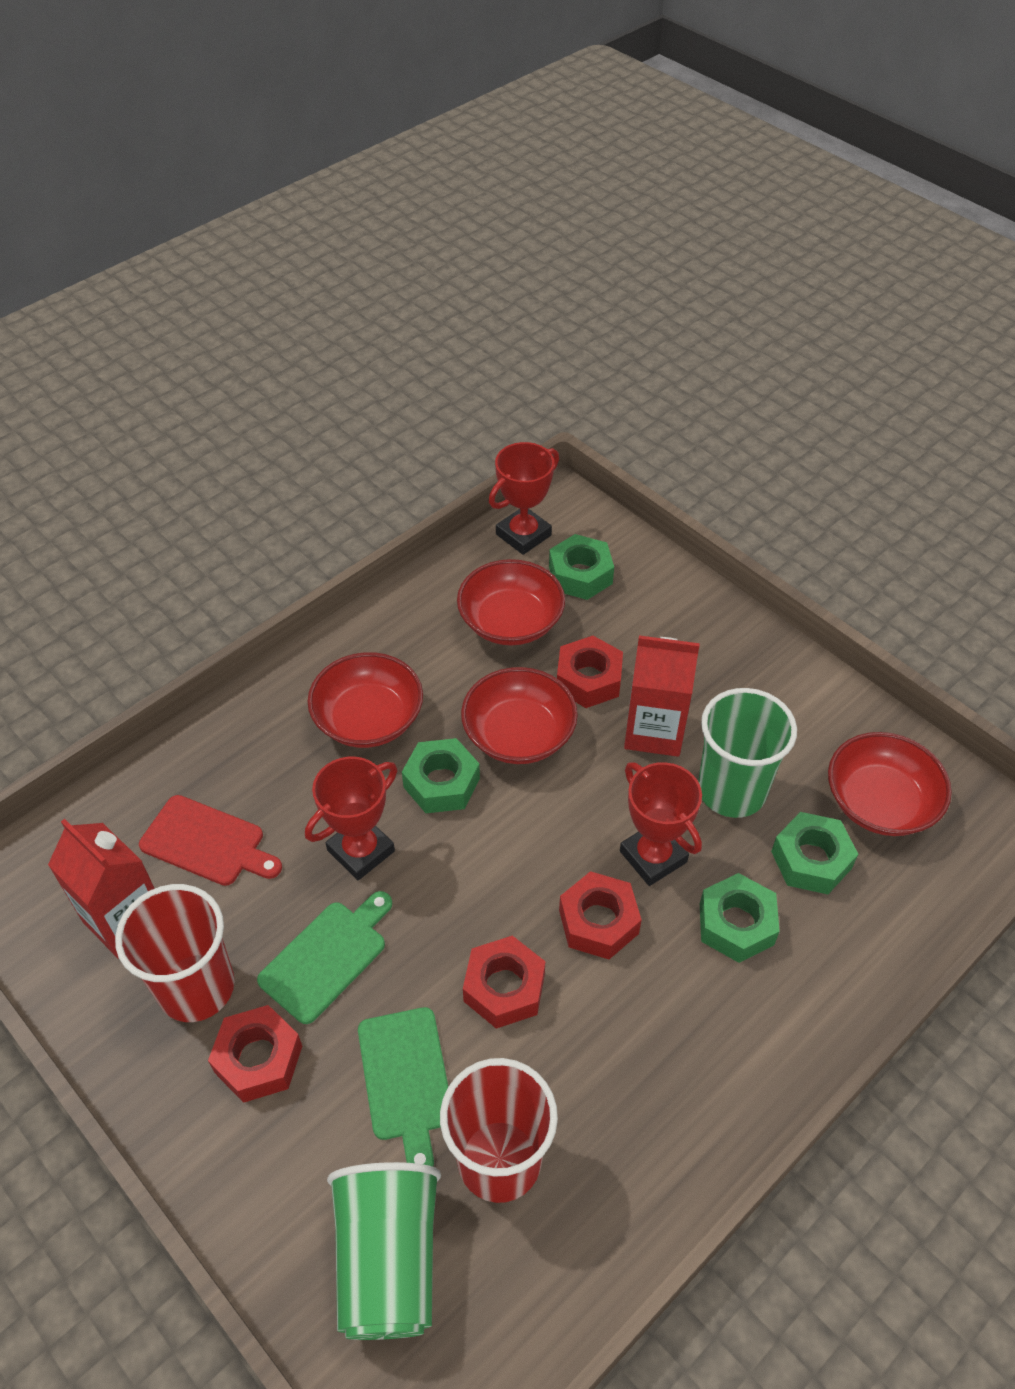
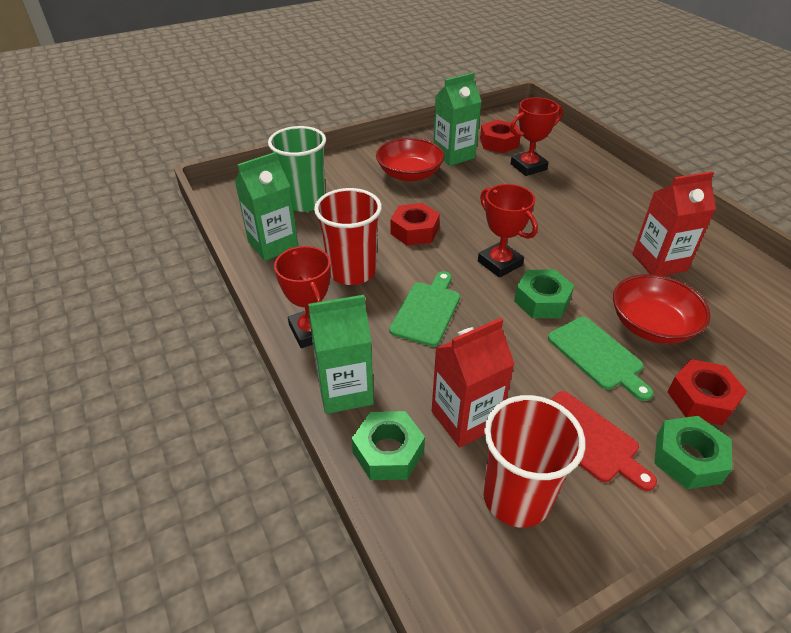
green carton: 0 -> 3
green cup: 2 -> 1
green nut: 4 -> 3
red bowl: 4 -> 2
red nut: 4 -> 3

